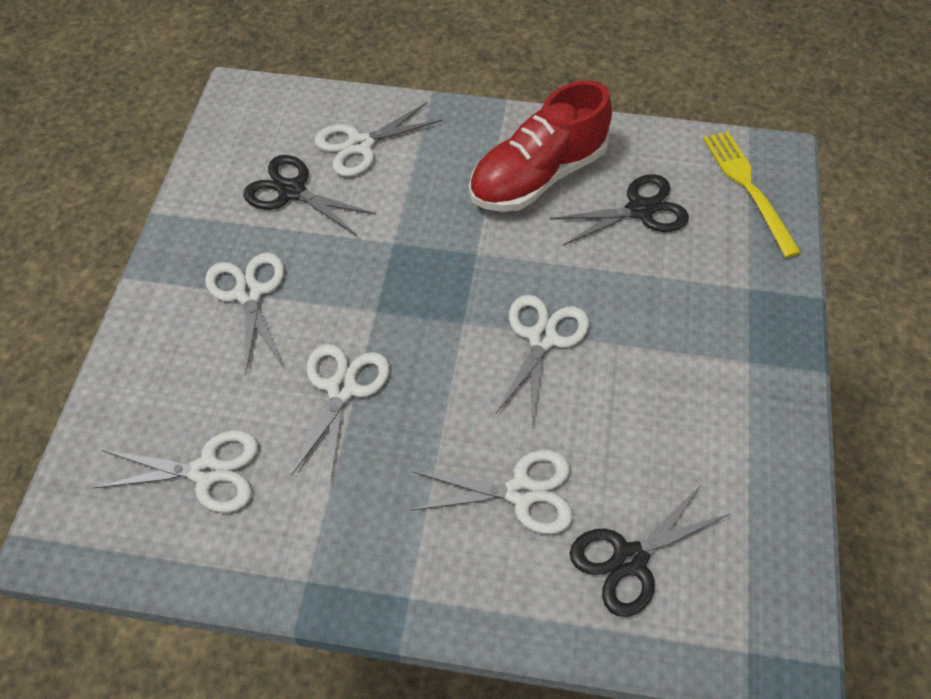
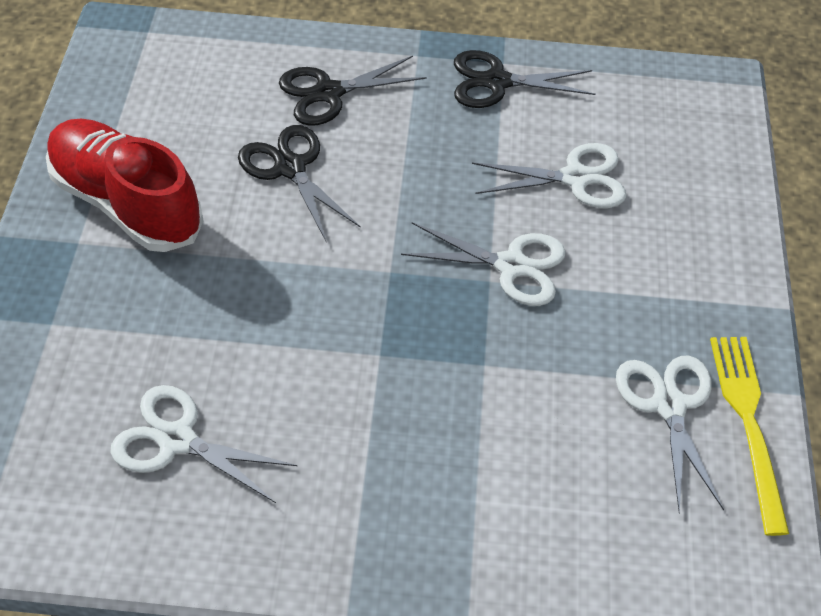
white scissors: 6 -> 4

